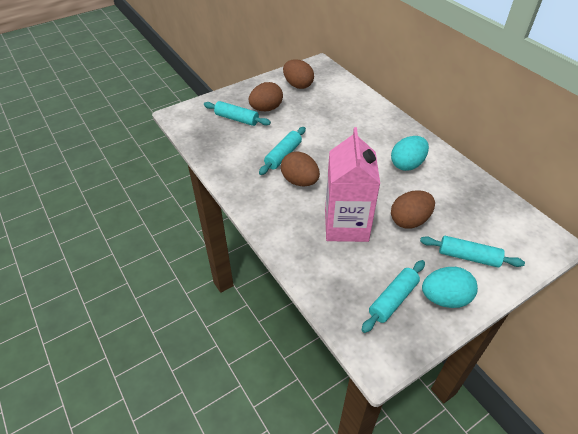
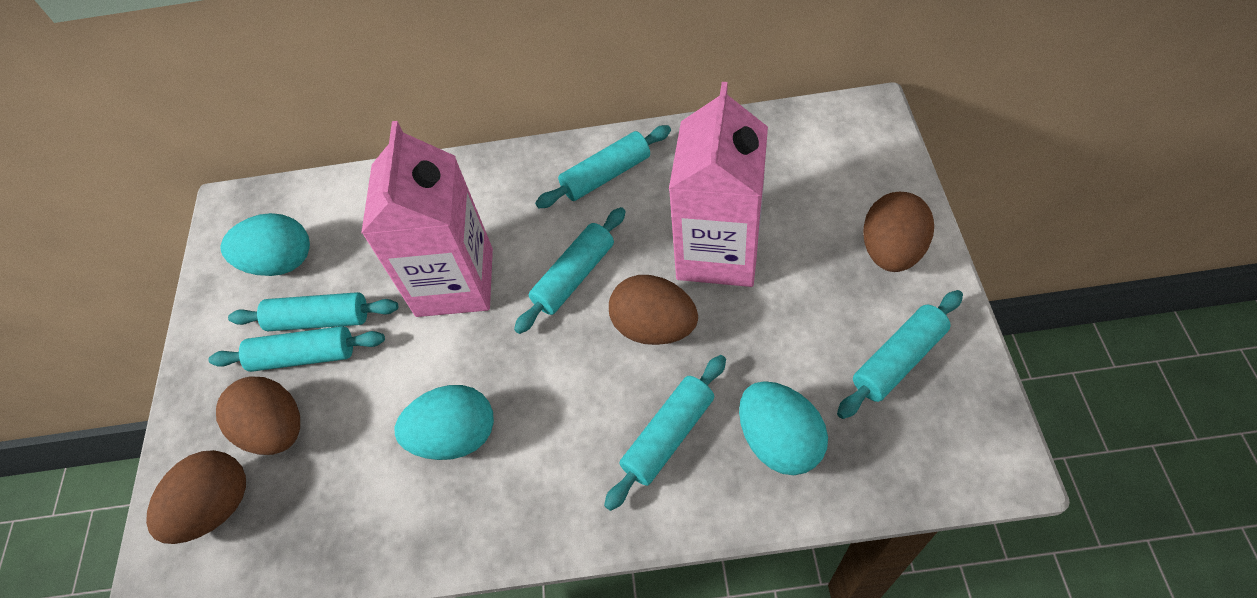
pink carton: 1 -> 2
turquoise egg: 2 -> 3
turquoise rolling pin: 4 -> 6

